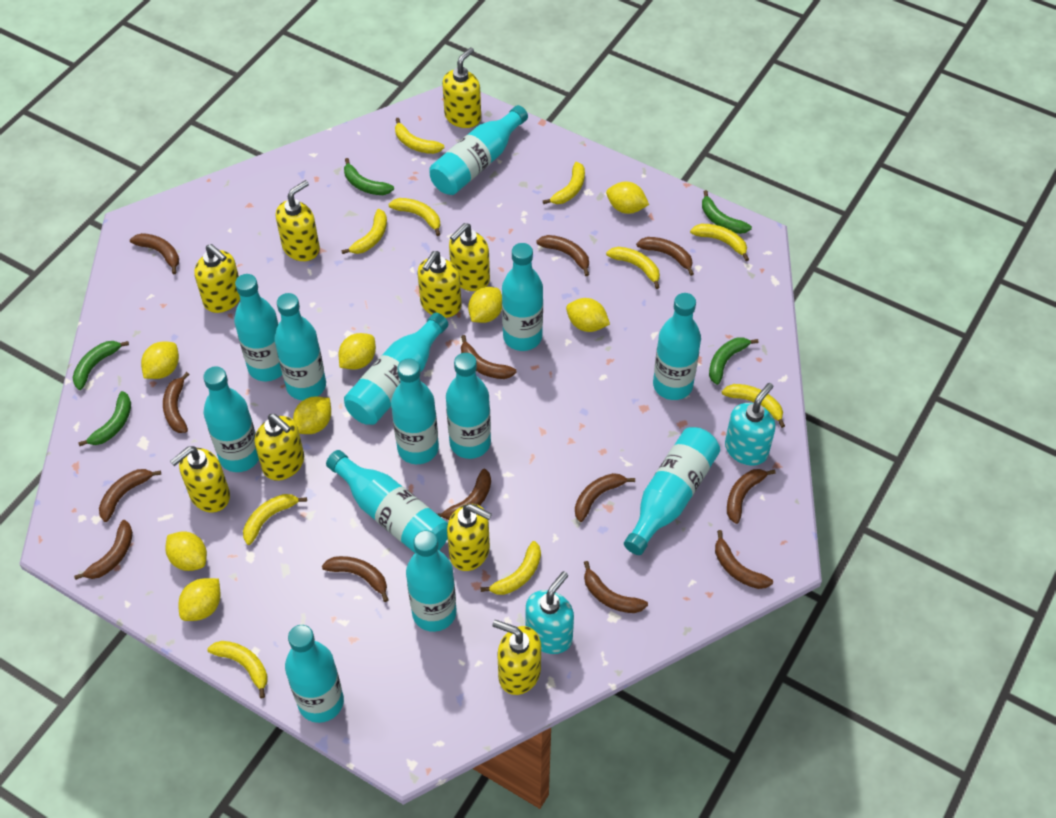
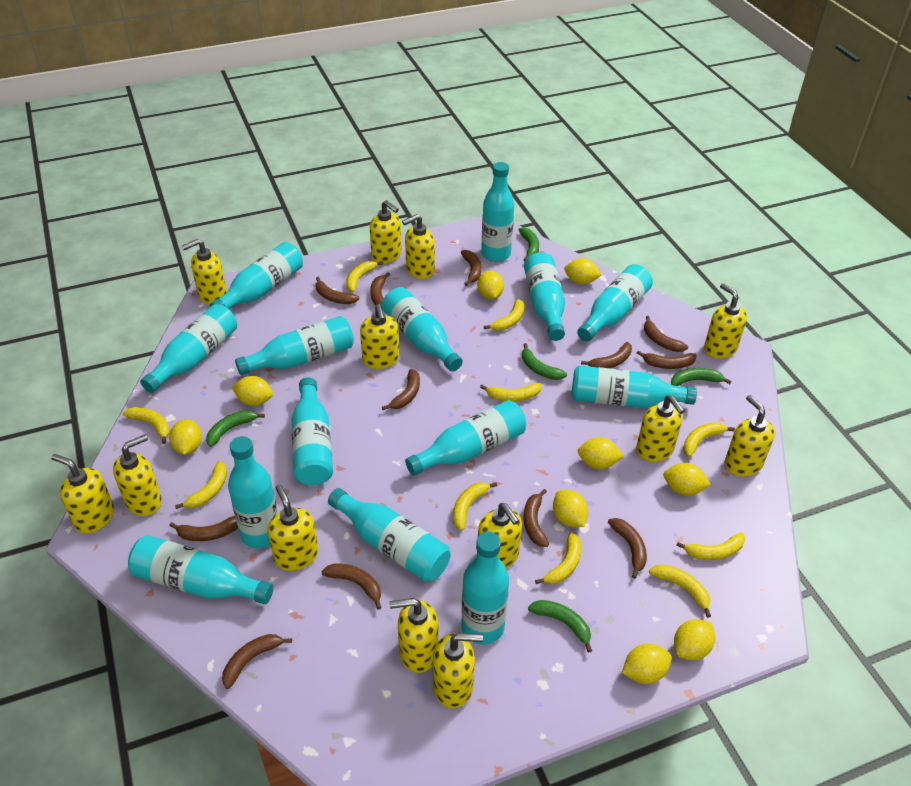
brown banana: 13 -> 12
turquoise bottle: 13 -> 14
turquoise soap dispenser: 2 -> 0
yellow lemon: 8 -> 9
yellow soap dispenser: 9 -> 13

